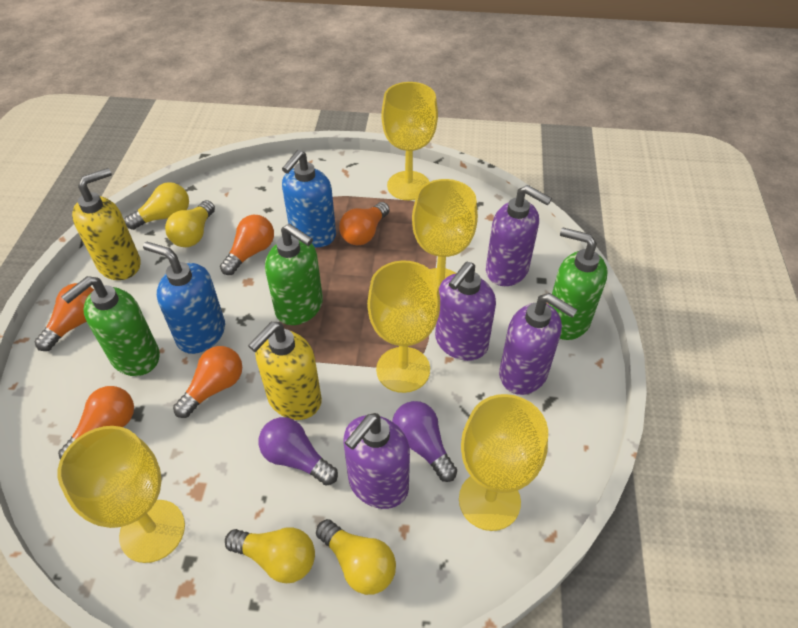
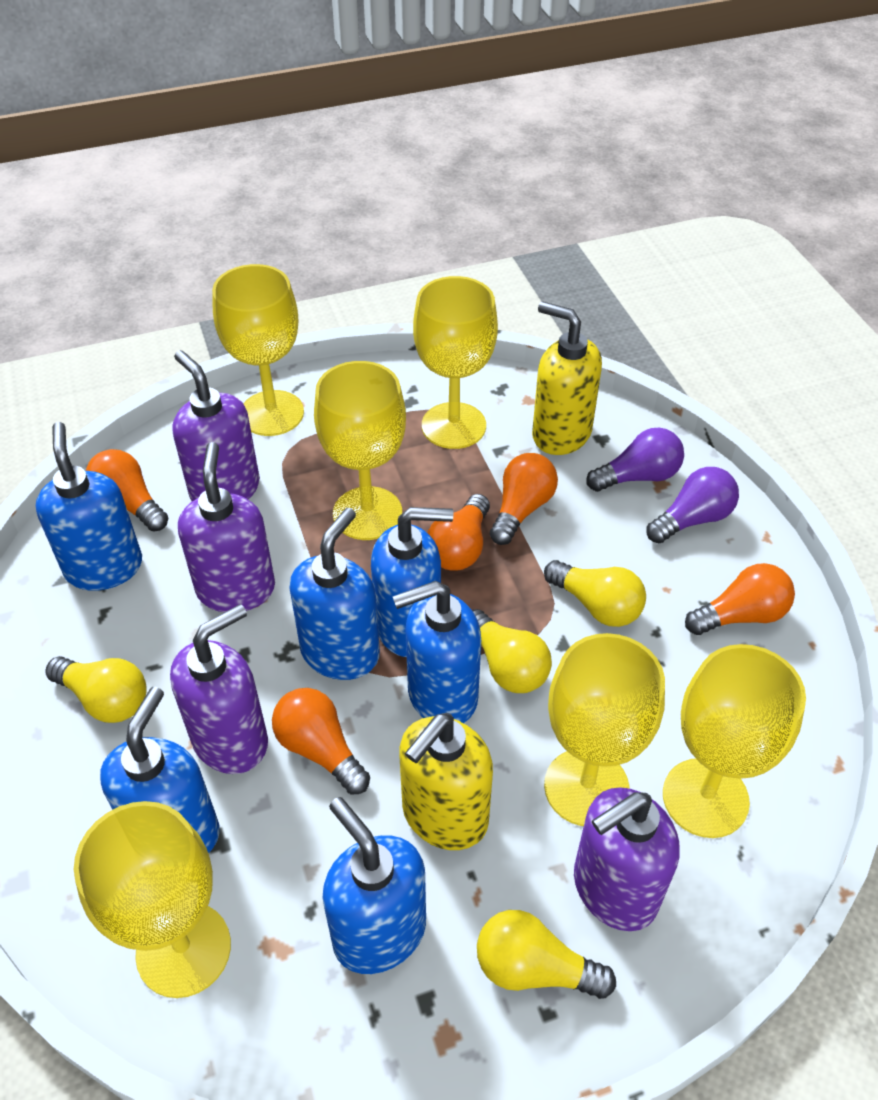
blue soap dispenser: 2 -> 6
green soap dispenser: 3 -> 0
yellow goblet: 5 -> 6

